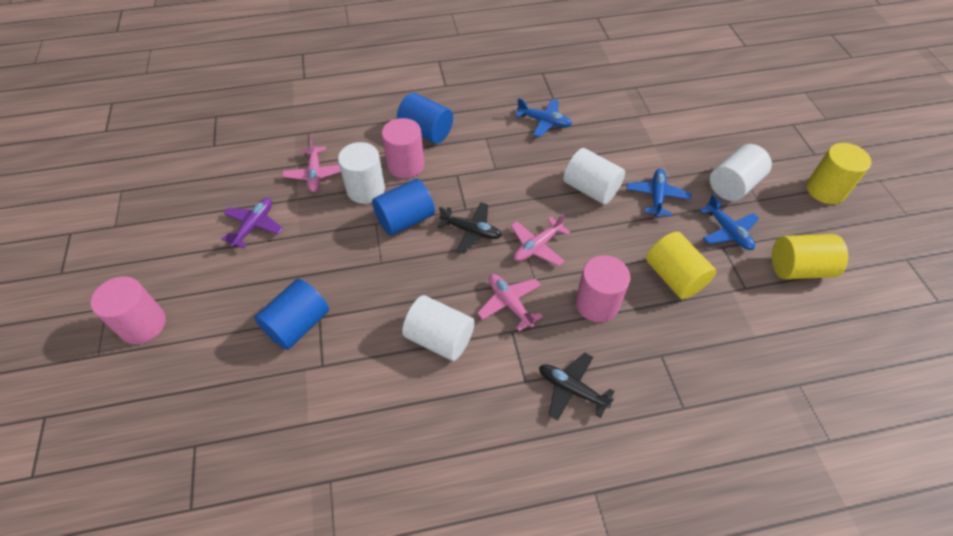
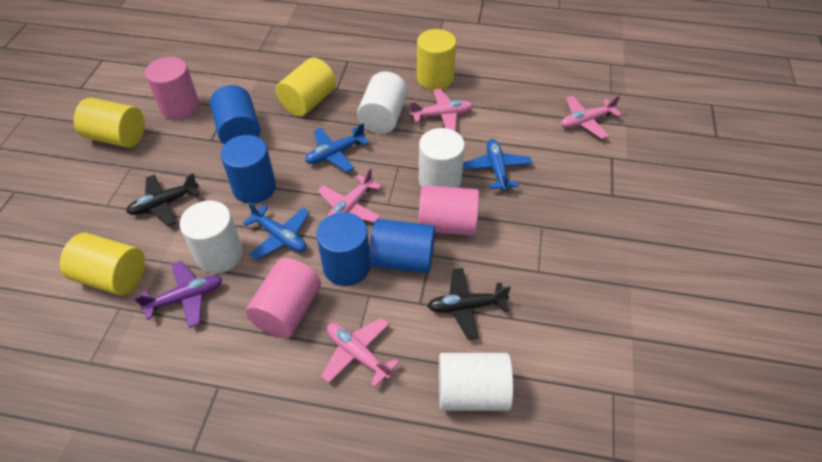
blue cylinder: 3 -> 4
pink plane: 3 -> 4
yellow cylinder: 3 -> 4

